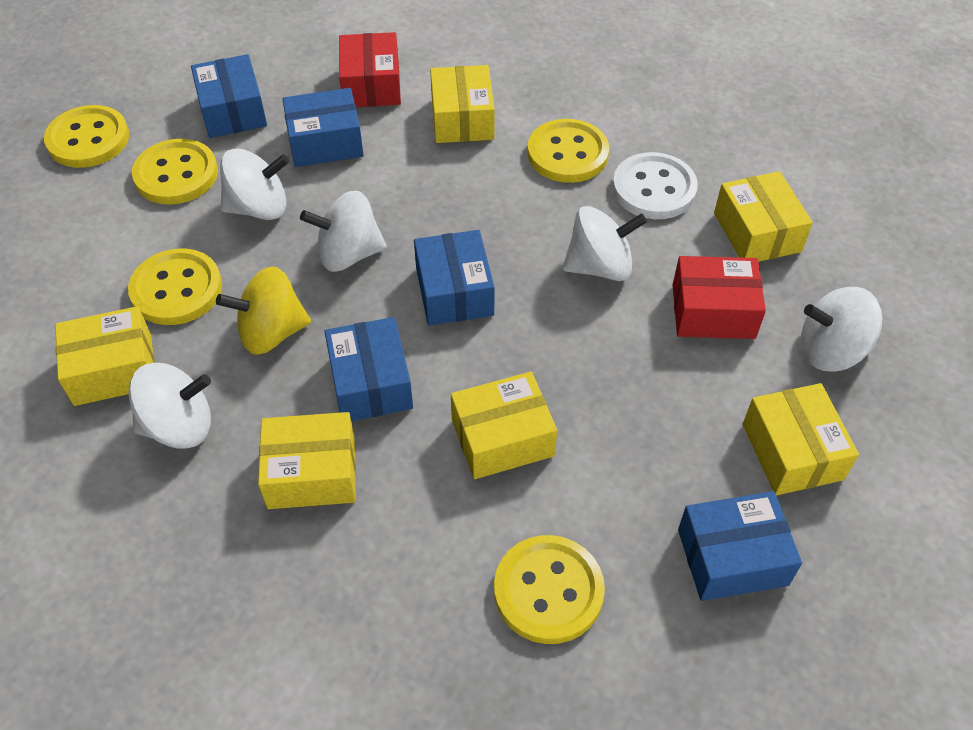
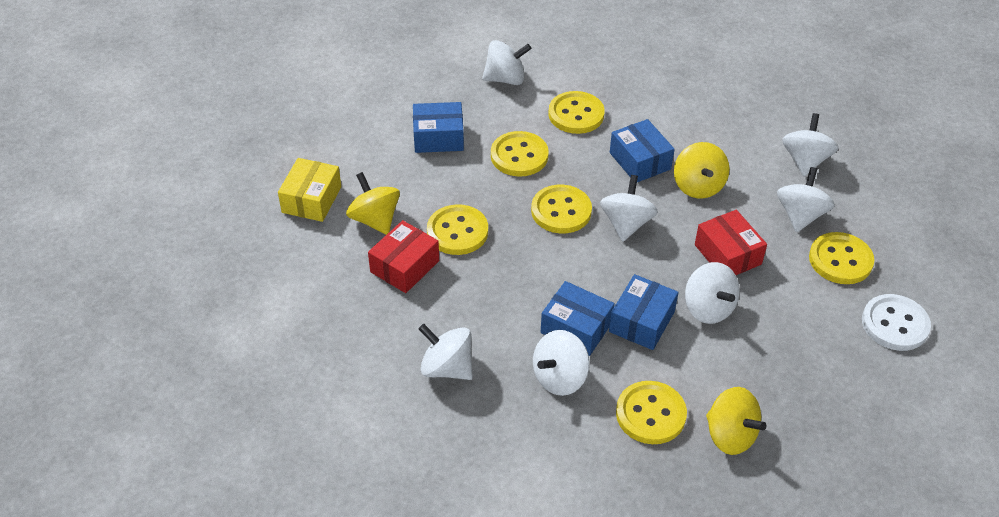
blue box: 5 -> 4
white spinning top: 5 -> 7
yellow box: 6 -> 1
yellow button: 5 -> 6
yellow spinning top: 1 -> 3

